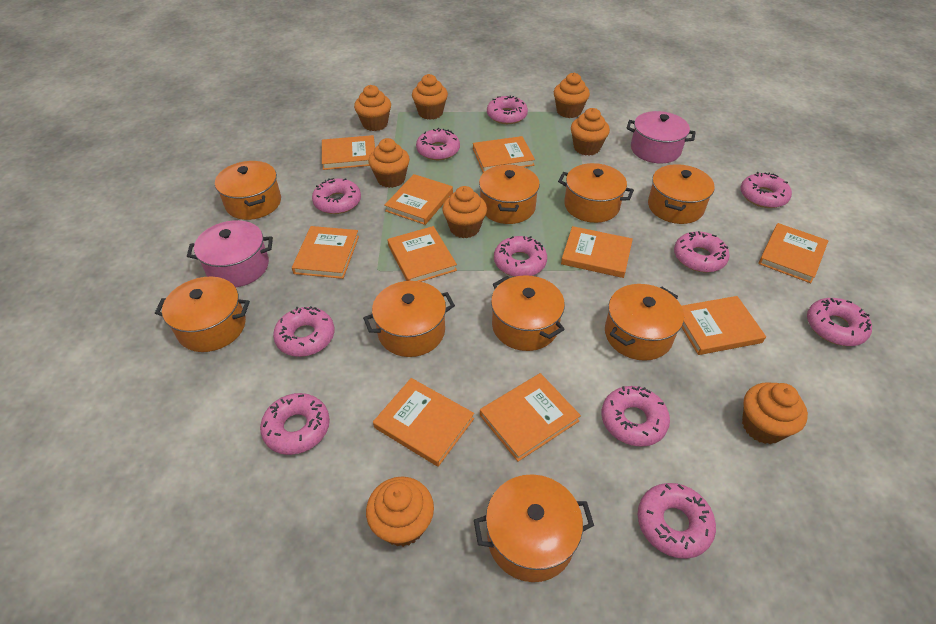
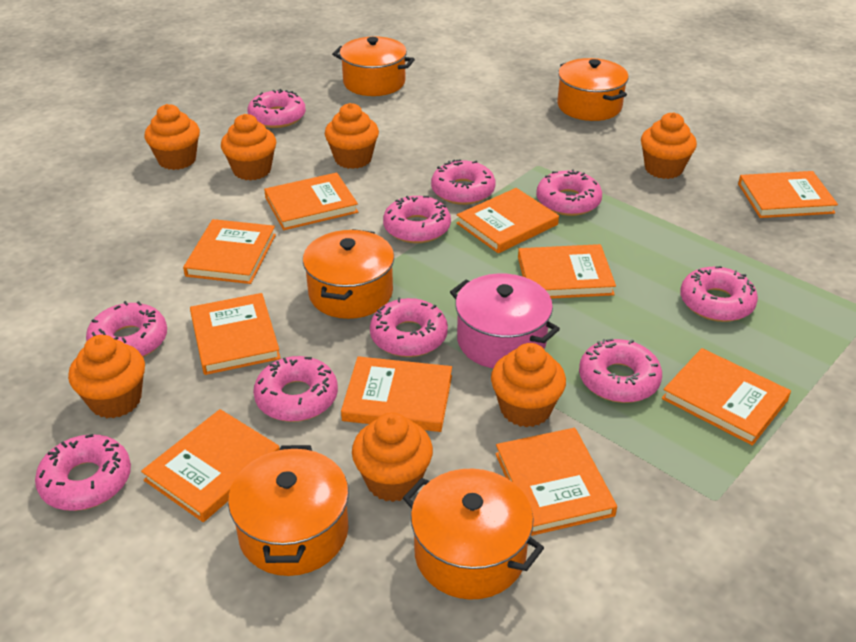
orange cupcake: 8 -> 7
orange pot: 9 -> 5
pink donut: 11 -> 10
pink pot: 2 -> 1

